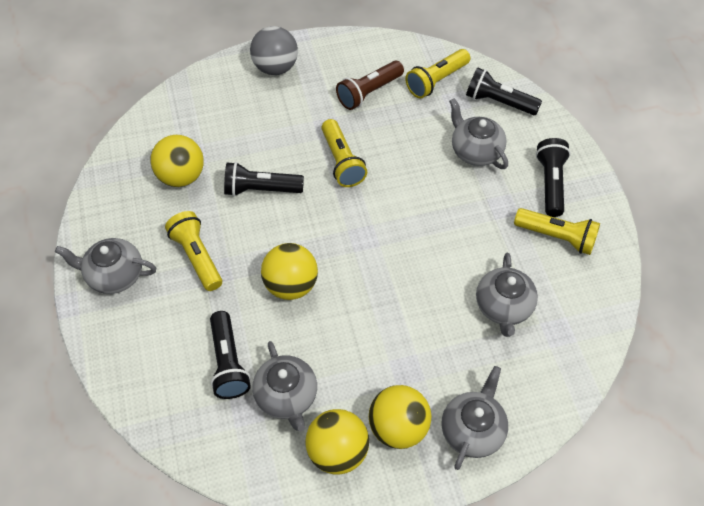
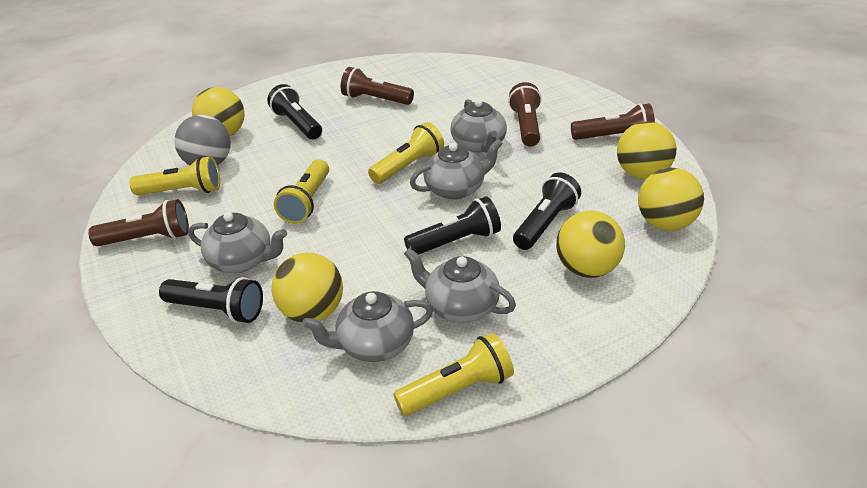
brown flashlight: 1 -> 4
yellow ball: 4 -> 5

